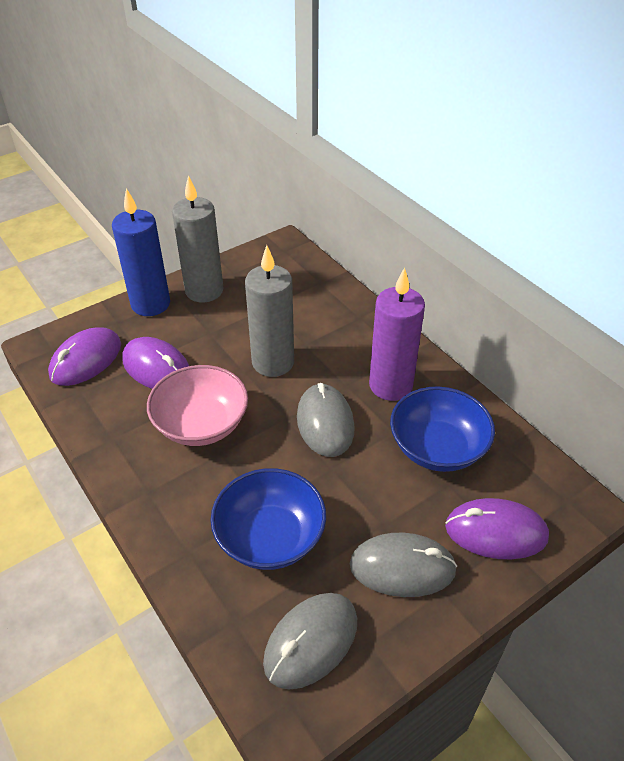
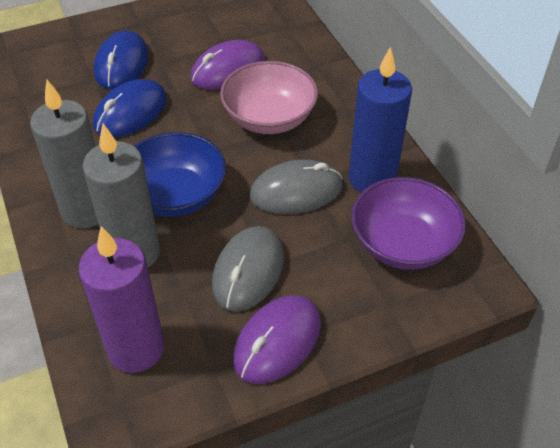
blue bowl: 2 -> 1
blue mouse: 0 -> 2
grey mouse: 3 -> 2
purple bowl: 0 -> 1
purple mouse: 3 -> 2

